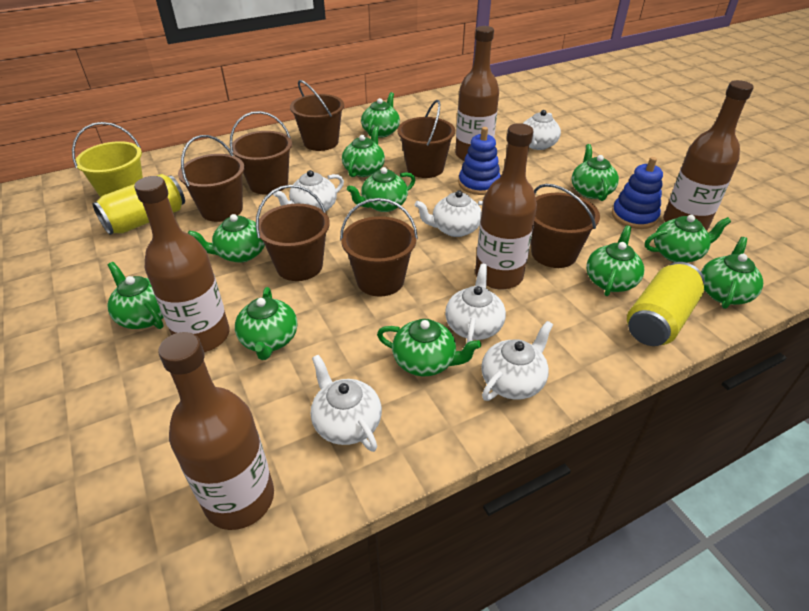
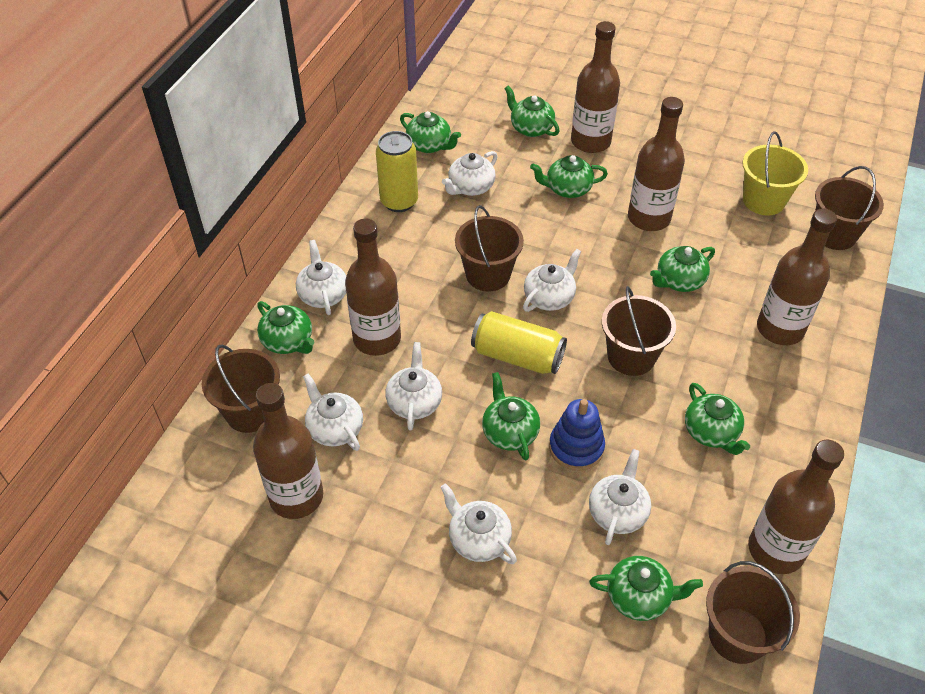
blue stacking toy: 2 -> 1
brown bottle: 5 -> 6
brown bucket: 7 -> 5
green teapot: 11 -> 8
white teapot: 6 -> 7

